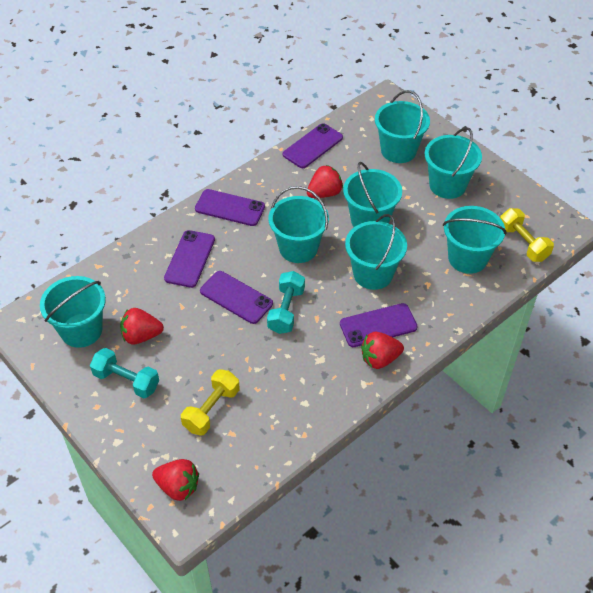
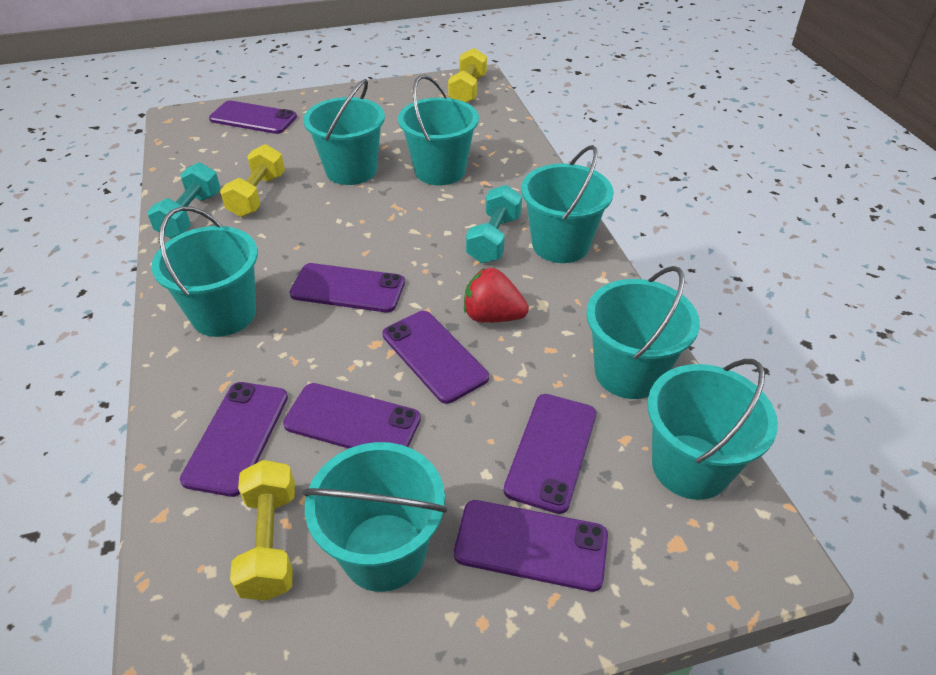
purple phone: 5 -> 7
red strawberry: 4 -> 1
yellow dumbbell: 2 -> 3

